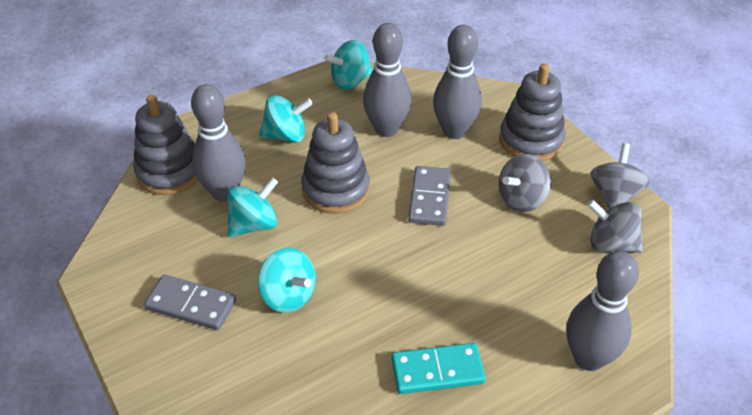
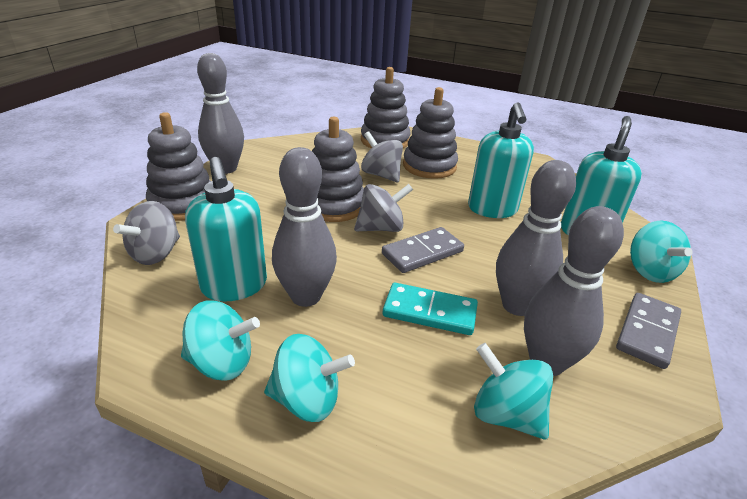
grey stacking toy: 3 -> 4
turquoise soap dispenser: 0 -> 3

